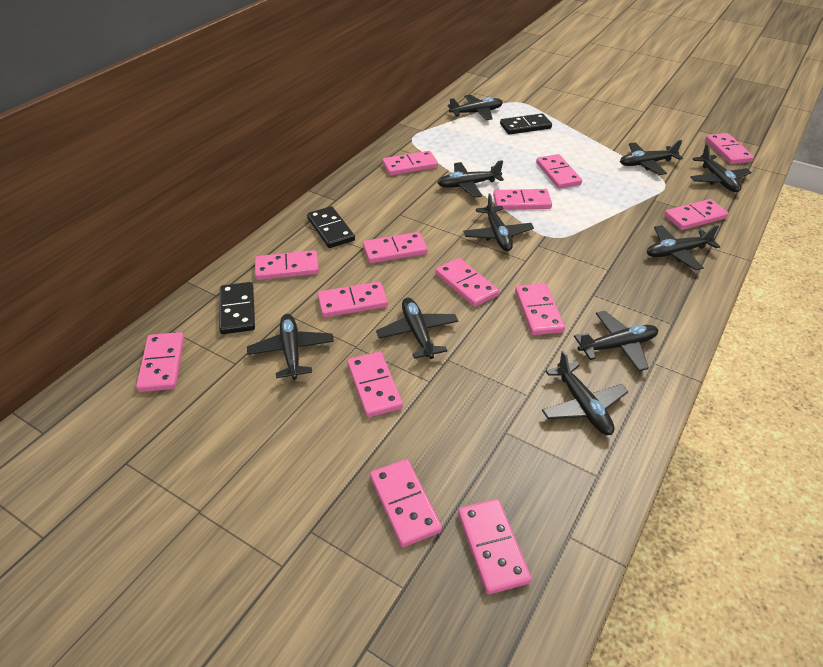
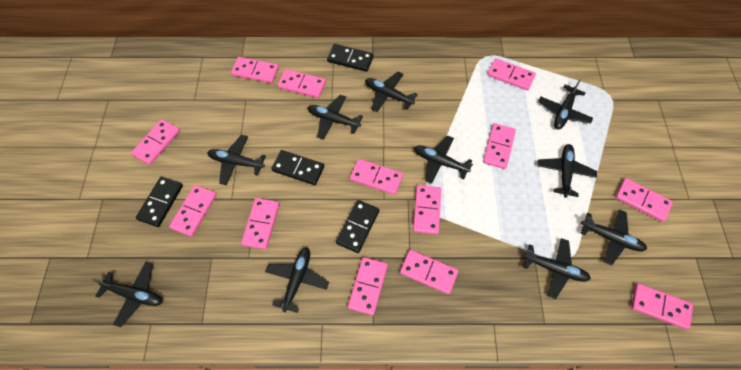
black domino: 3 -> 4
pink domino: 14 -> 13

